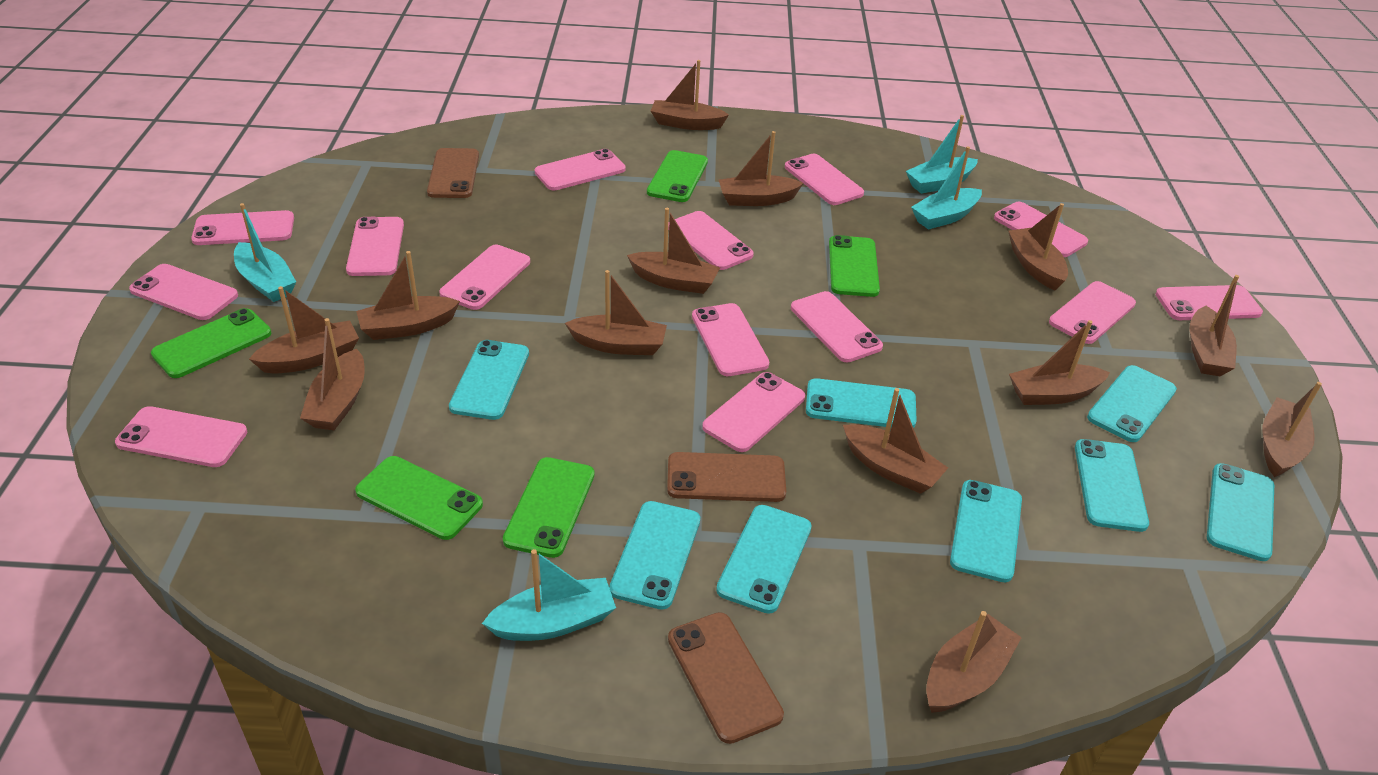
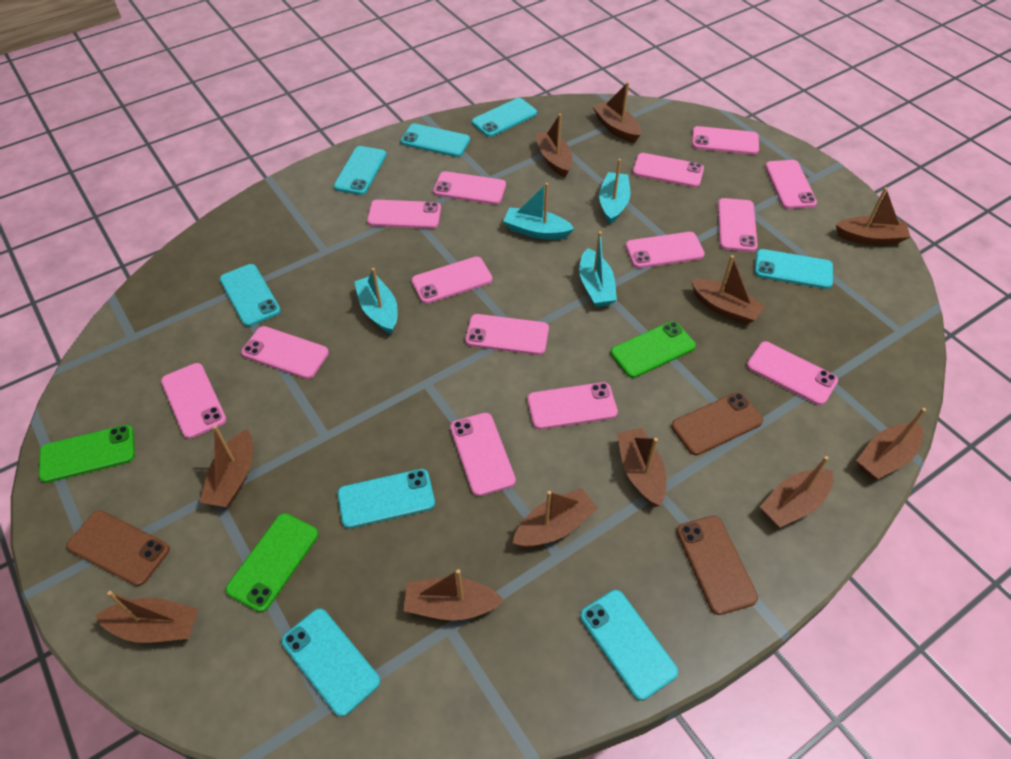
brown boat: 13 -> 11
green phone: 5 -> 3

